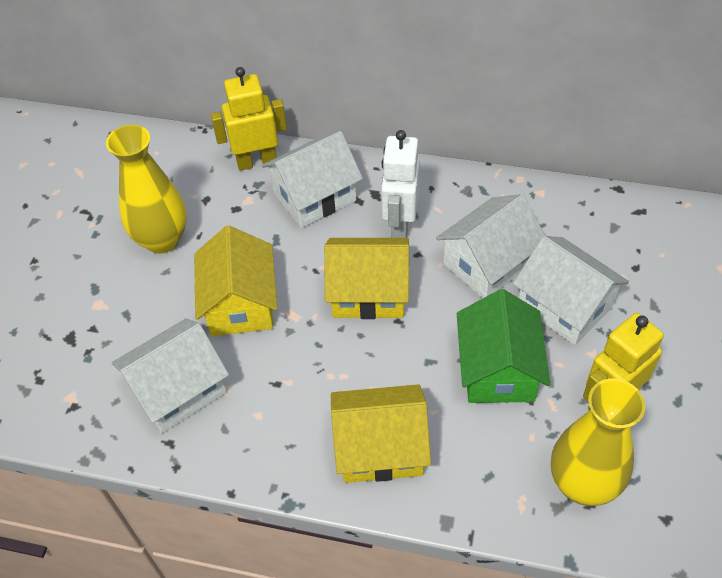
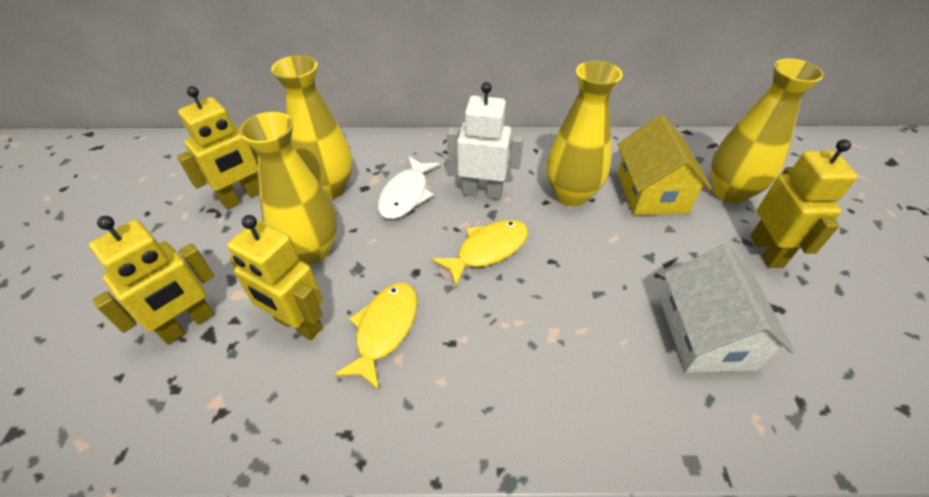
green house: 1 -> 0
white fish: 0 -> 1
white house: 4 -> 1
yellow fish: 0 -> 2
yellow house: 3 -> 1
yellow robot: 2 -> 4
yellow vase: 2 -> 4

